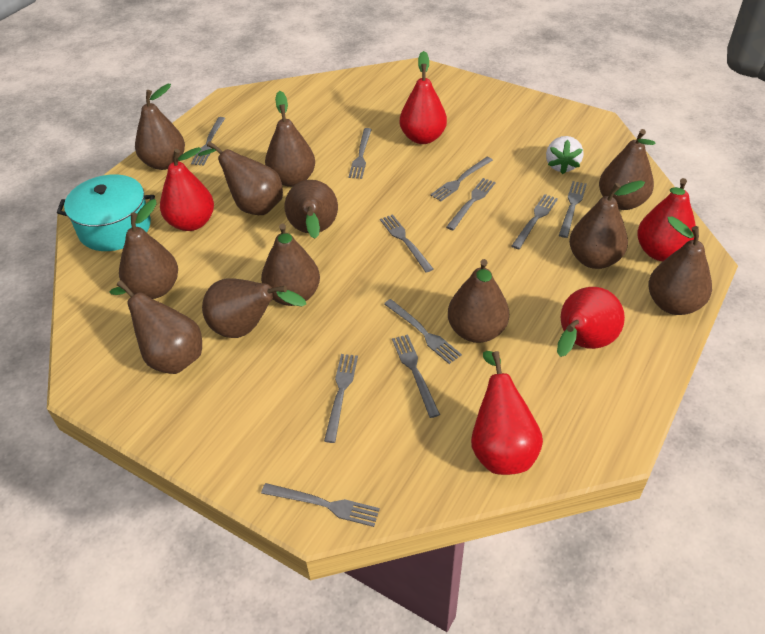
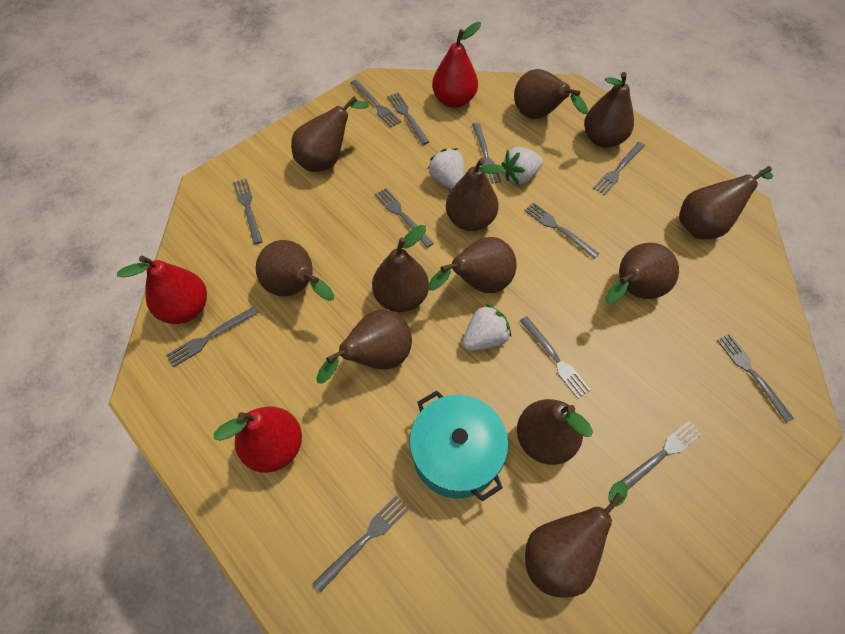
grey fork: 11 -> 12
red pear: 5 -> 3
white strawberry: 1 -> 3

